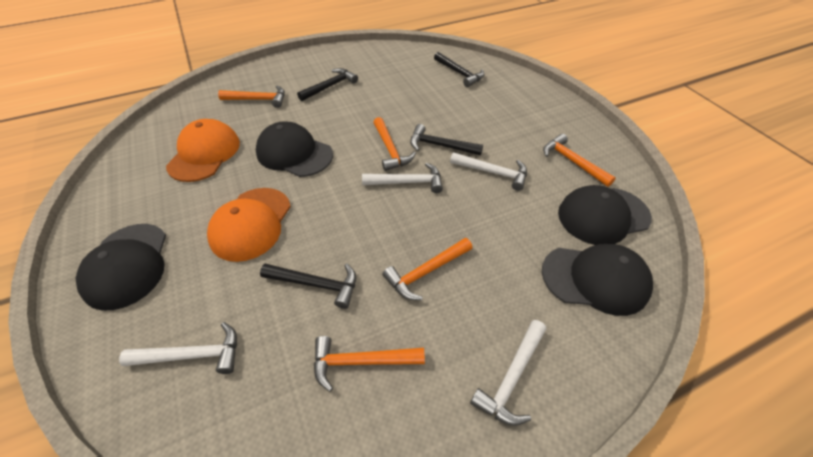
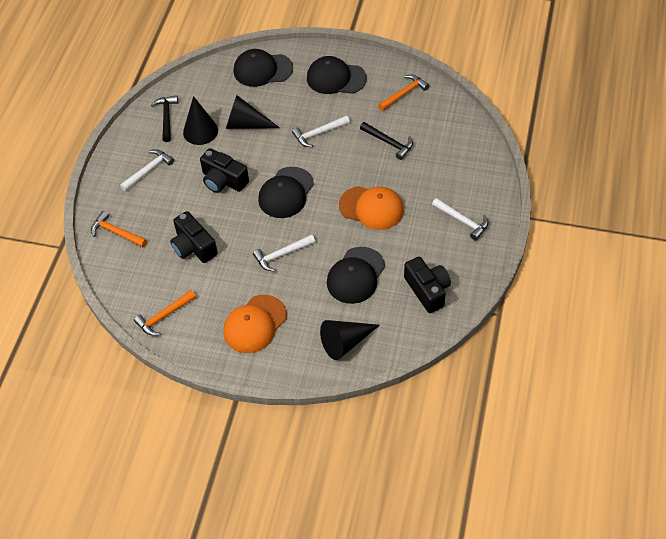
black camera: 0 -> 3
black cone: 0 -> 3
black hammer: 4 -> 2
orange hammer: 5 -> 3

